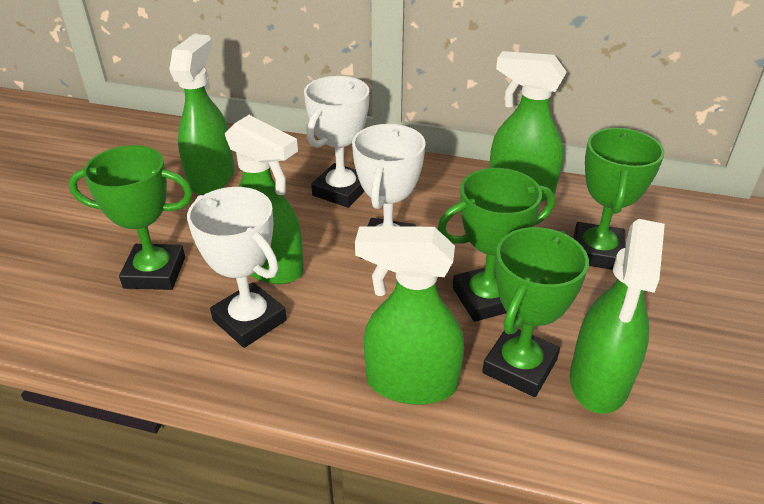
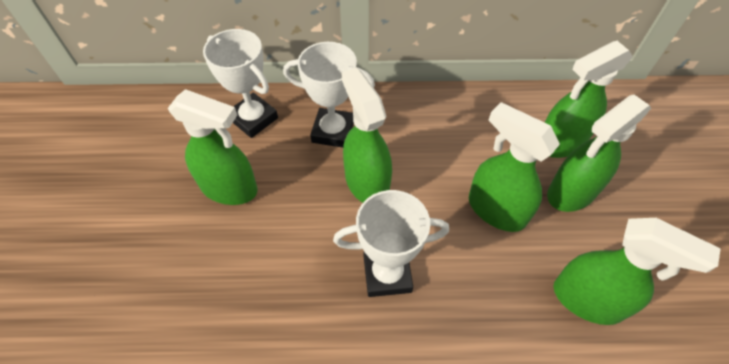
green spray bottle: 5 -> 6
green trophy: 4 -> 0

